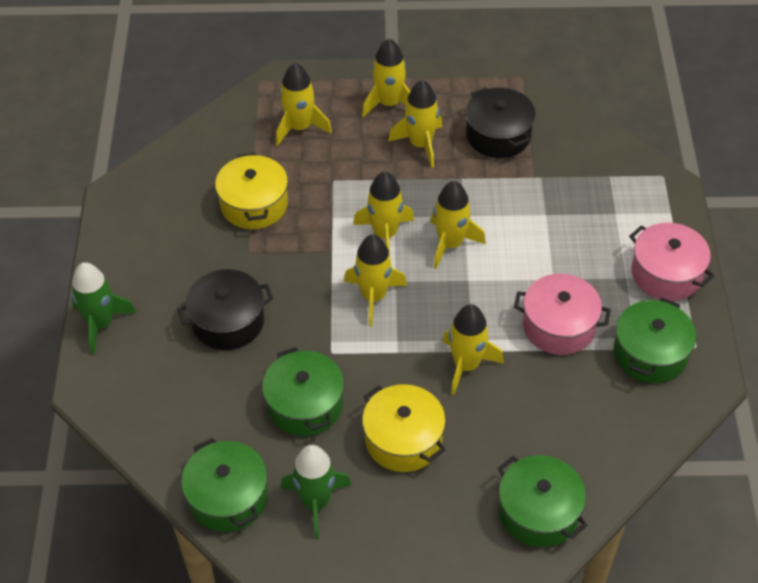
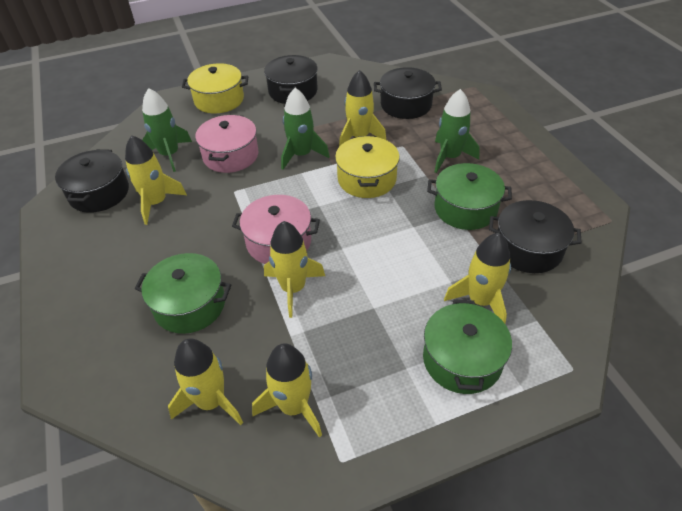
black pot: 2 -> 4
green pot: 4 -> 3
green rocket: 2 -> 3
yellow rocket: 7 -> 6

